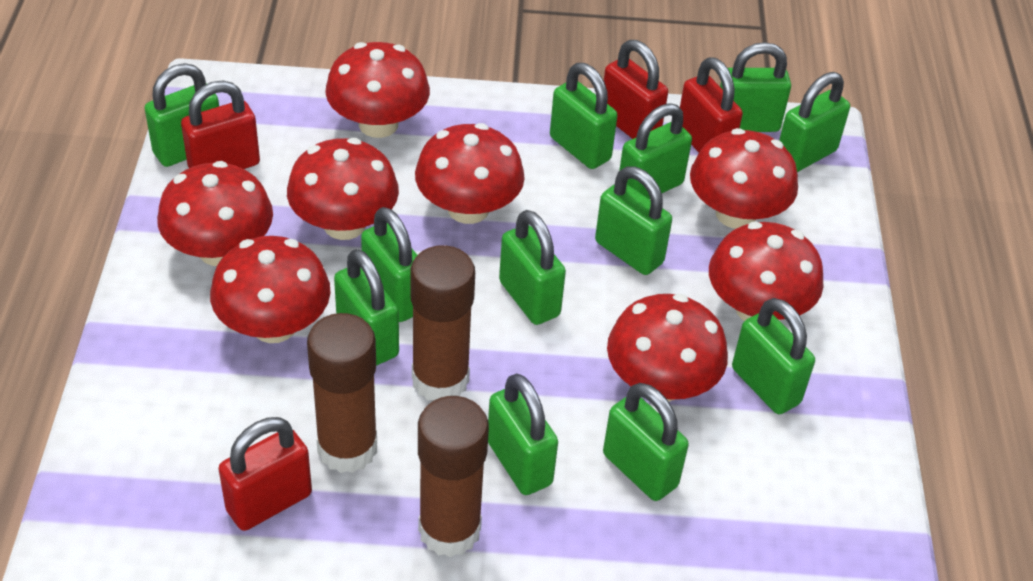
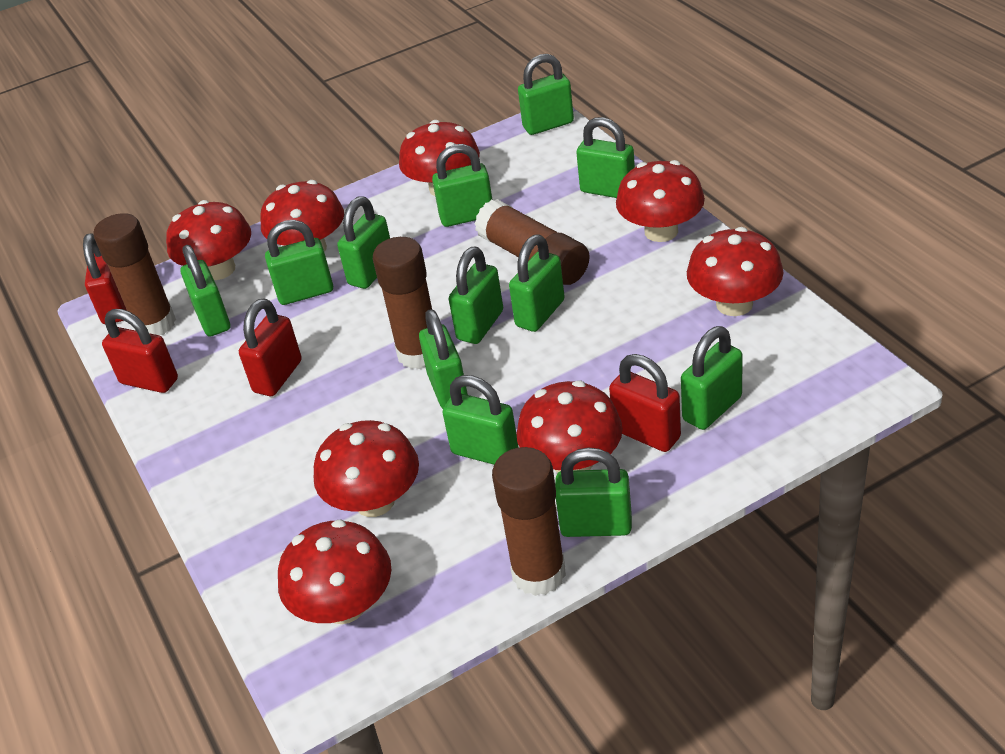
brown glue stick: 3 -> 4

